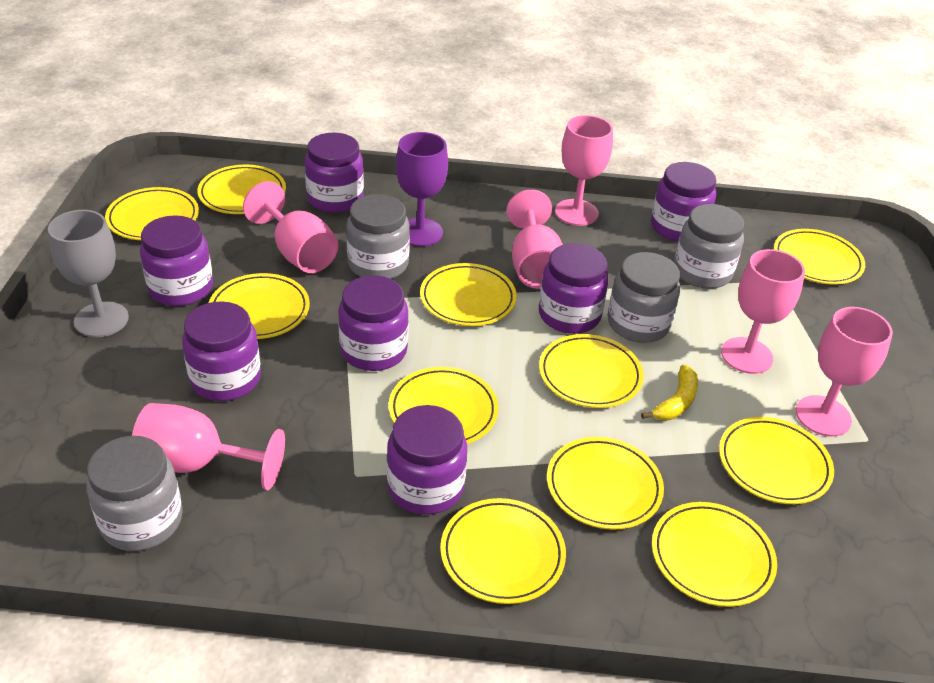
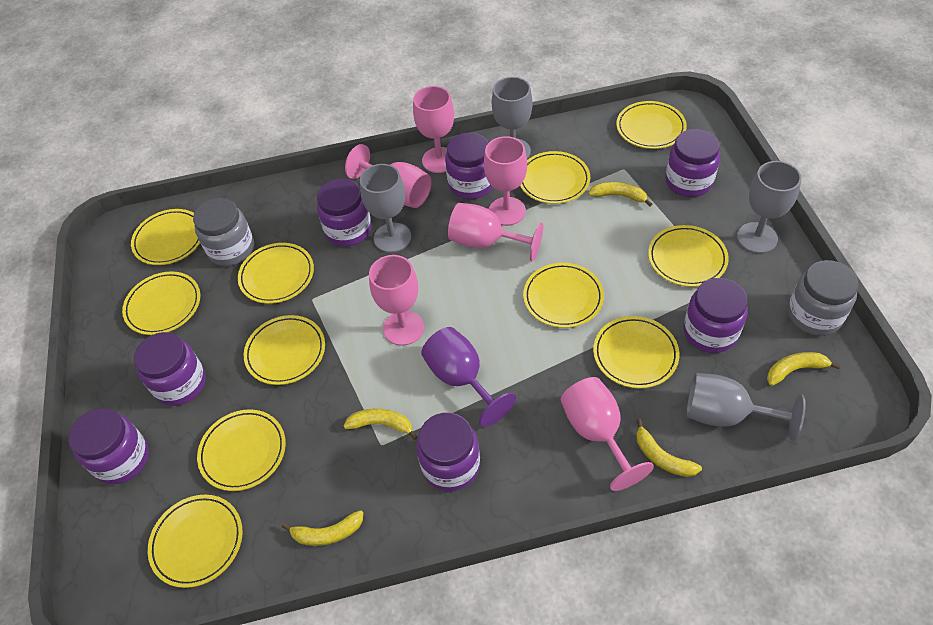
grey goblet: 1 -> 4
grey jar: 4 -> 2
yellow banana: 1 -> 5

